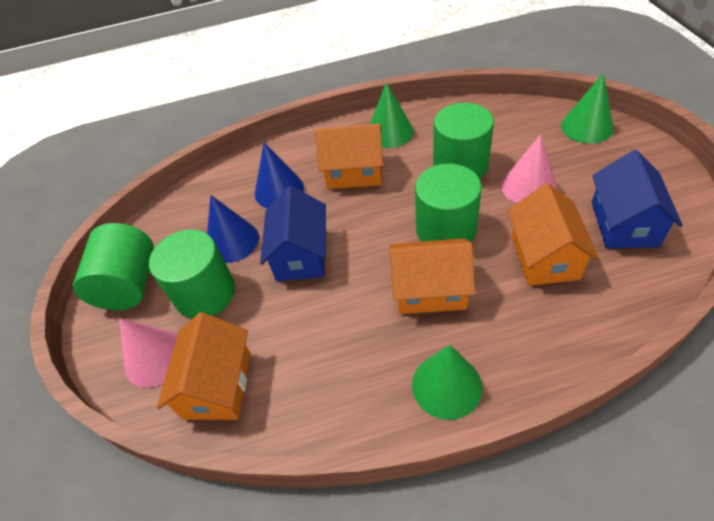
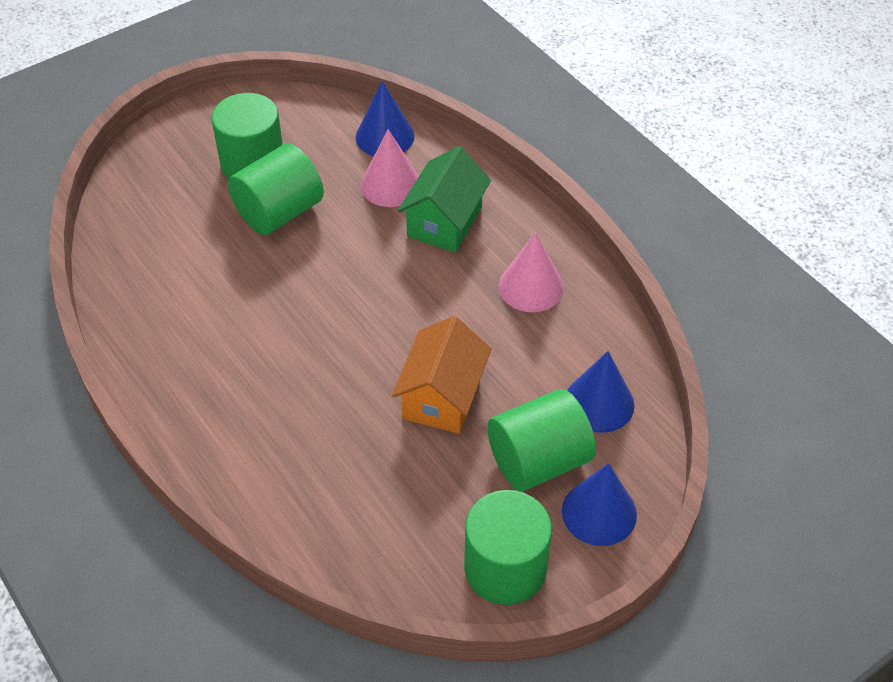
blue cone: 2 -> 3
blue house: 2 -> 0
green cone: 3 -> 0
green house: 0 -> 1
orange house: 4 -> 1

